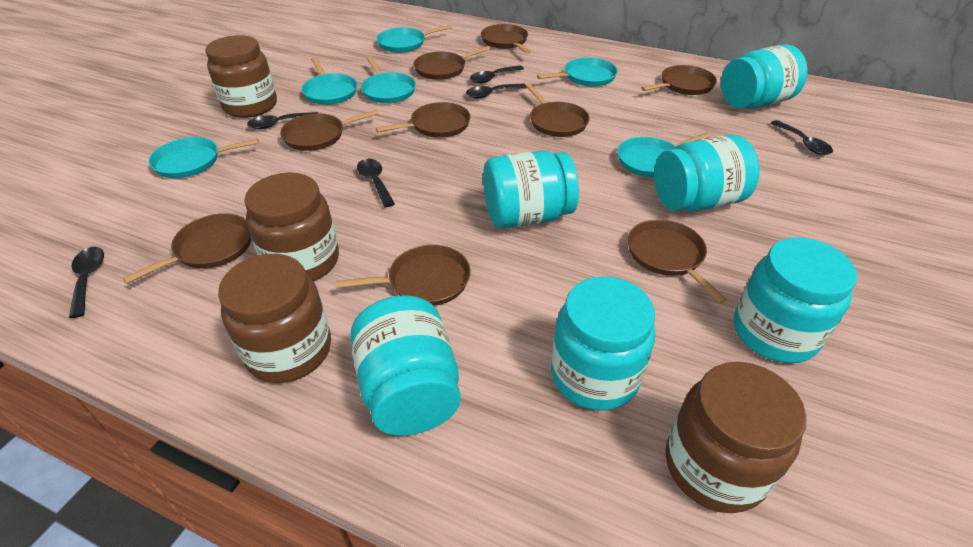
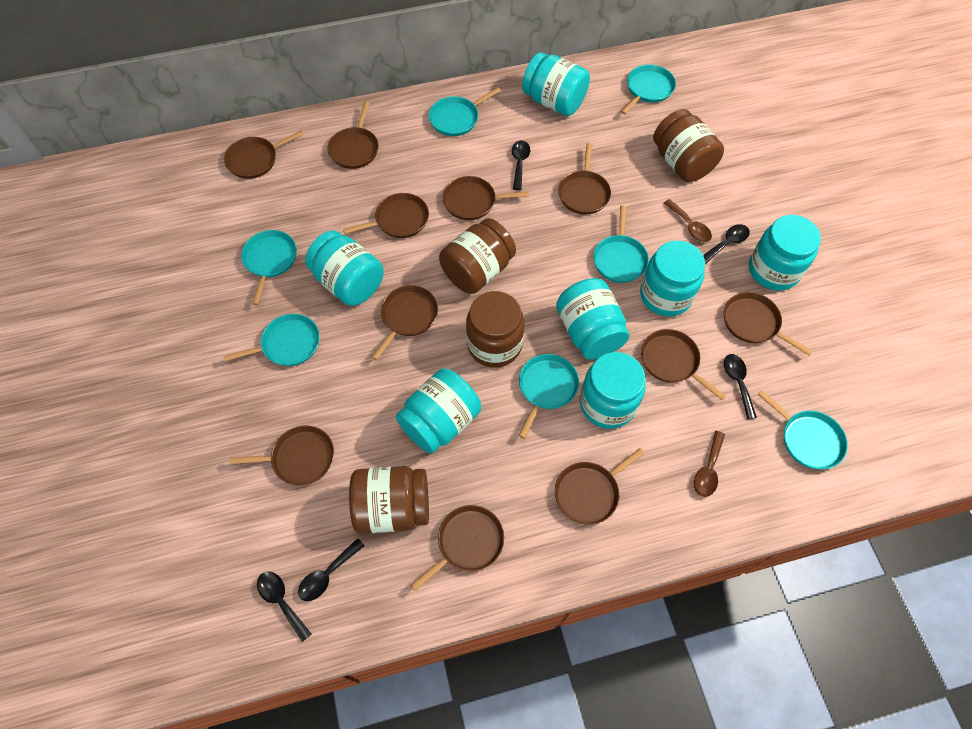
black spoon: 6 -> 5
brown pan: 9 -> 11
brown spoon: 0 -> 2
turquoise jar: 6 -> 7
turquoise pan: 6 -> 7

